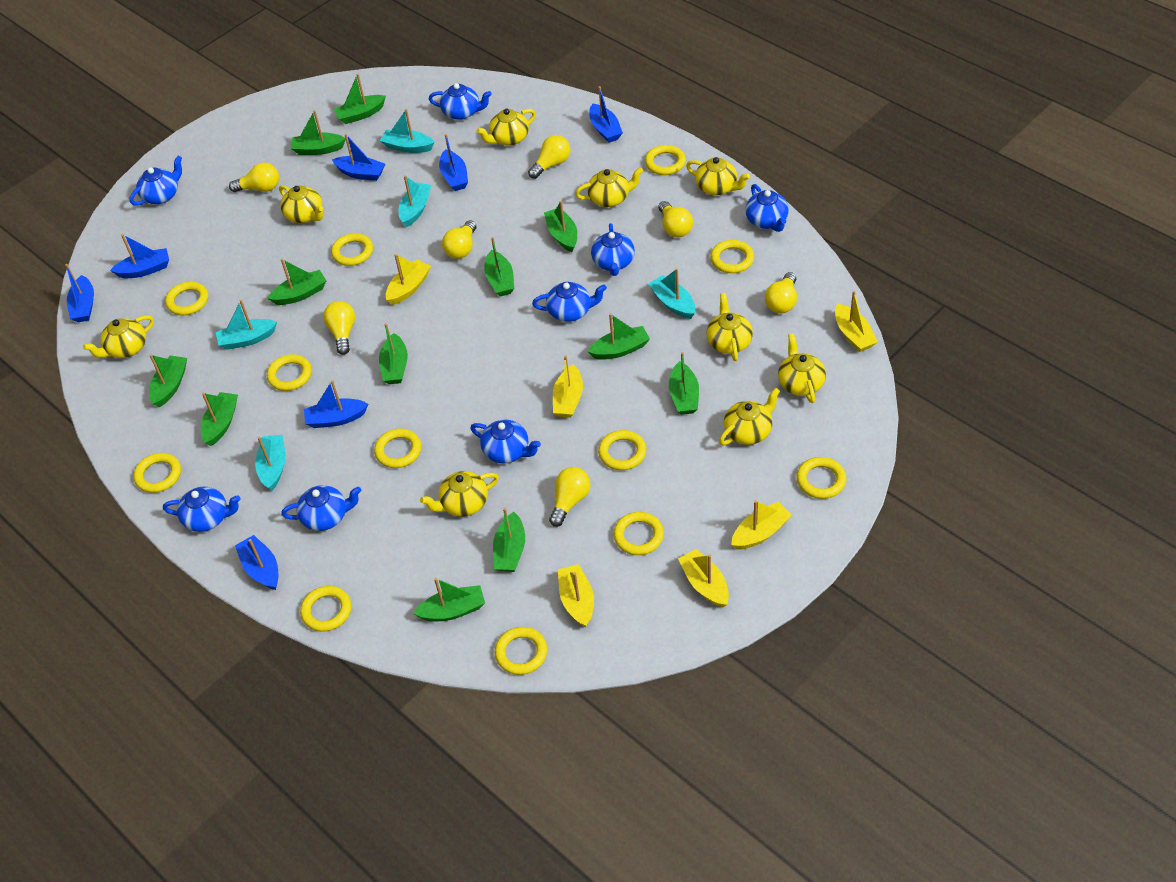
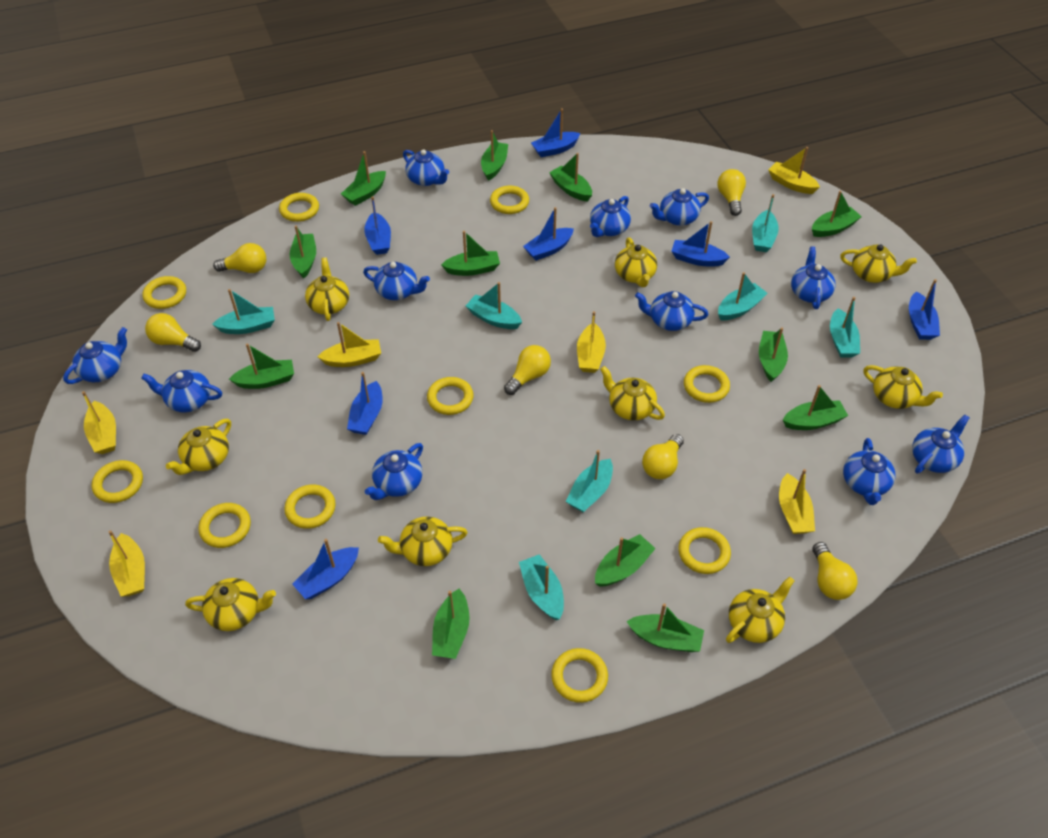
blue teapot: 8 -> 11
turquoise boat: 5 -> 7
yellow light bulb: 7 -> 6
yellow ring: 12 -> 10

